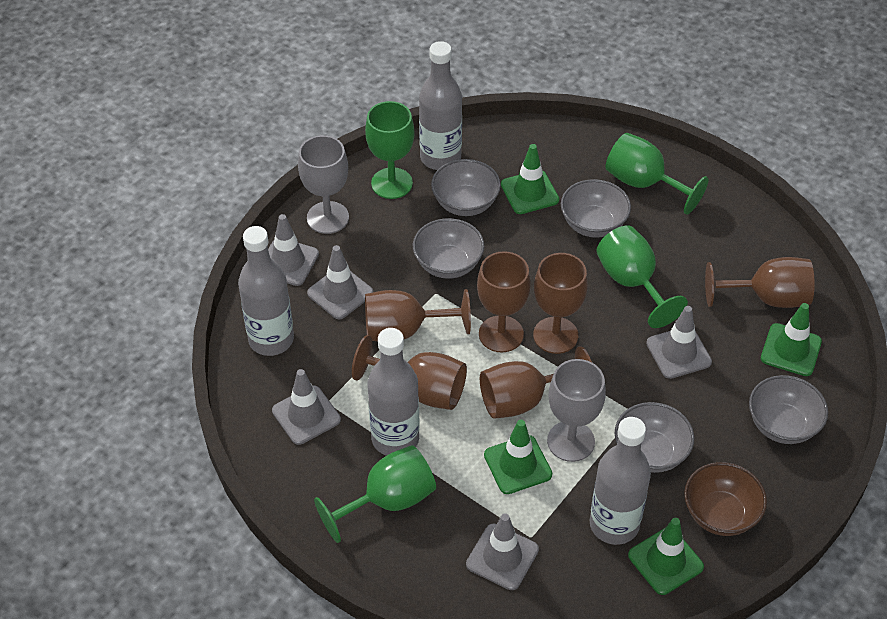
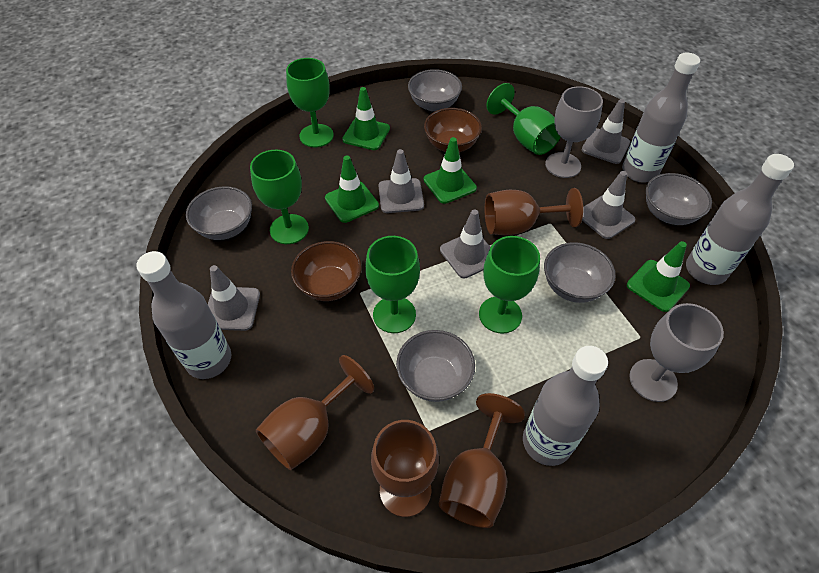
brown bowl: 1 -> 2
brown goblet: 6 -> 4
green goblet: 4 -> 5

